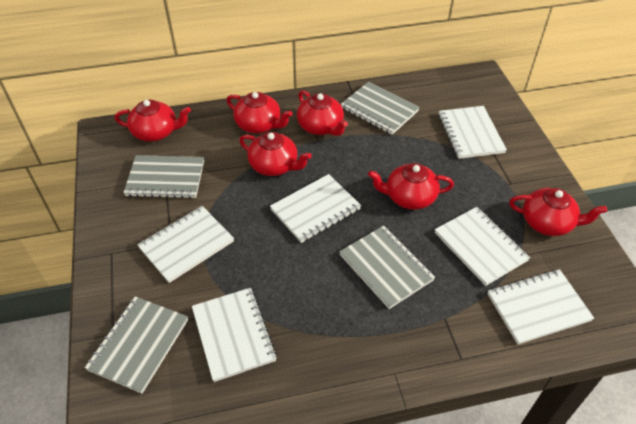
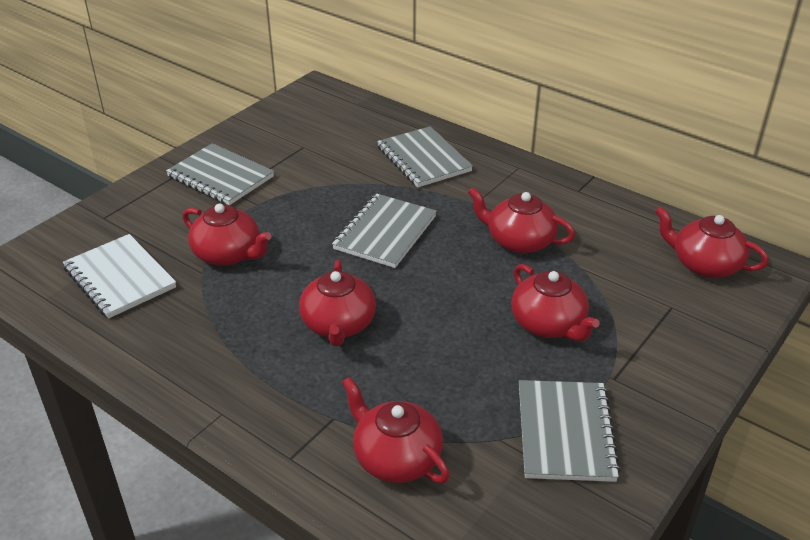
white notebook: 6 -> 1

